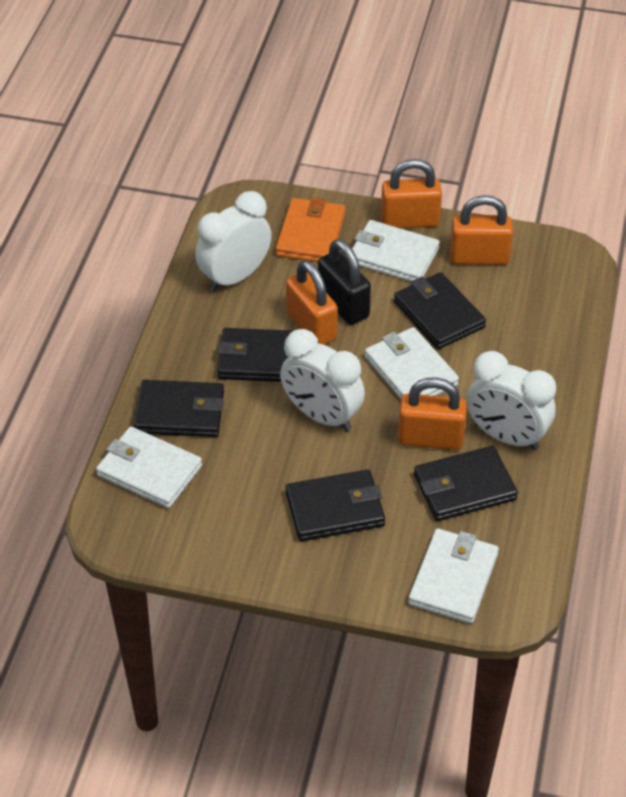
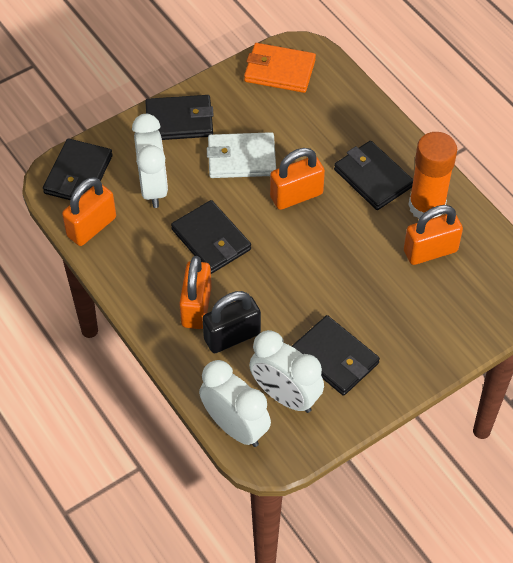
orange glue stick: 0 -> 1
white wallet: 4 -> 1

